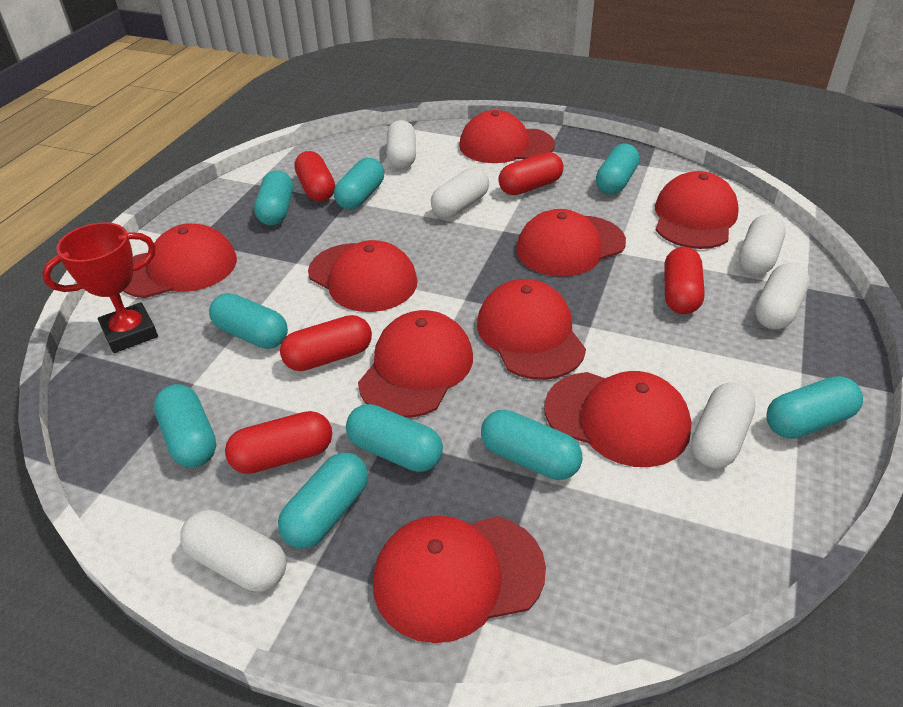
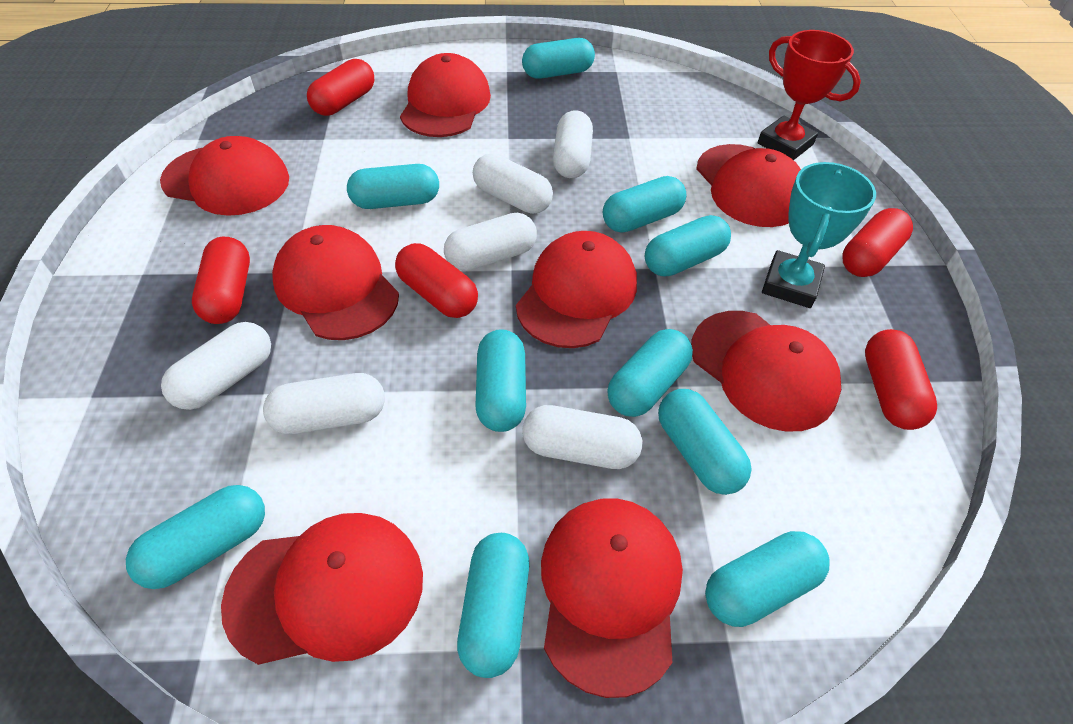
red cap: 9 -> 8
turquoise capsule: 9 -> 10
turquoise trophy: 0 -> 1

